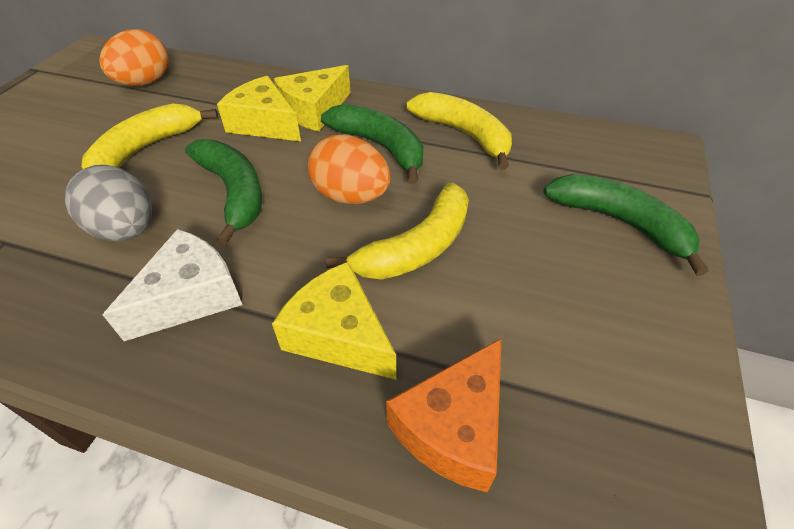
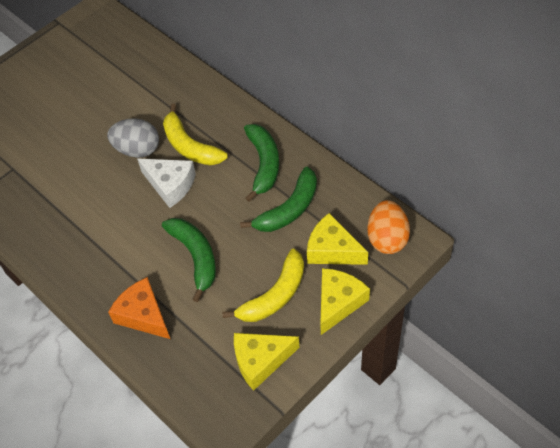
orange egg: 2 -> 1
yellow banana: 3 -> 2

